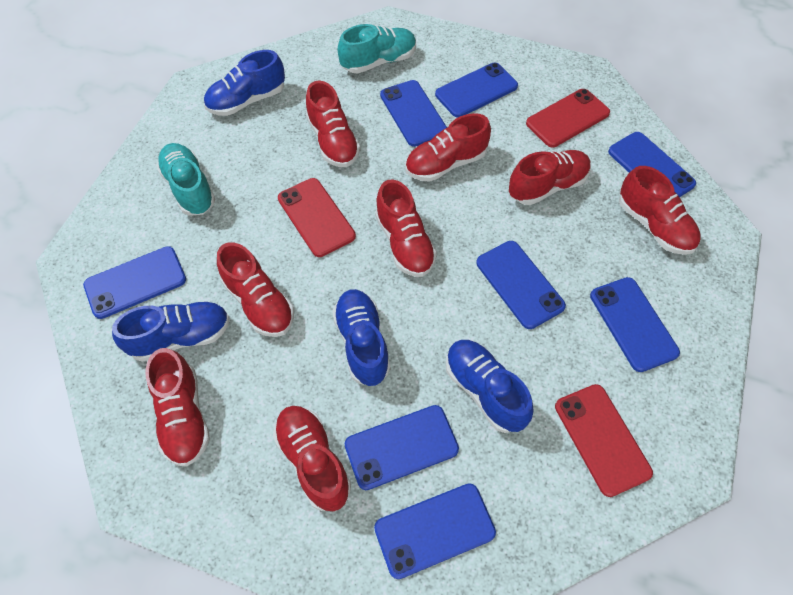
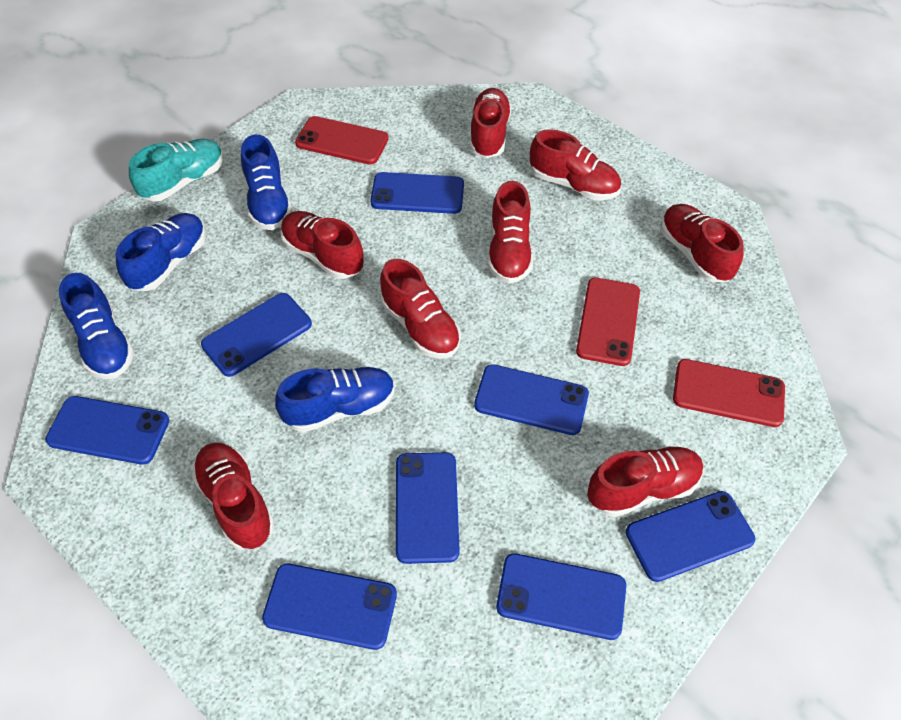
turquoise shoe: 2 -> 1

